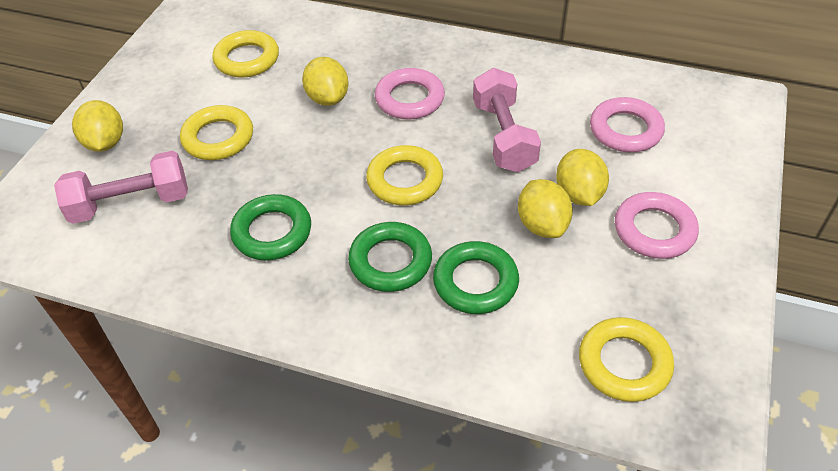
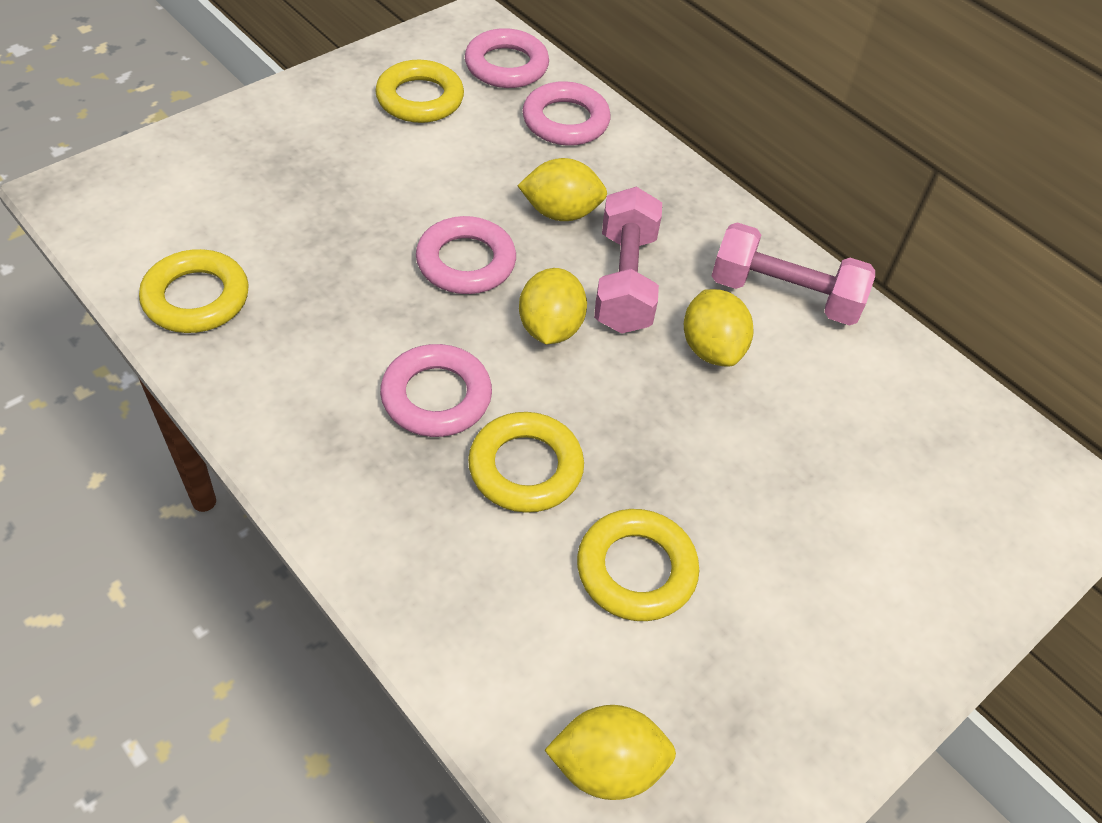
green ring: 3 -> 0
pink ring: 3 -> 4

